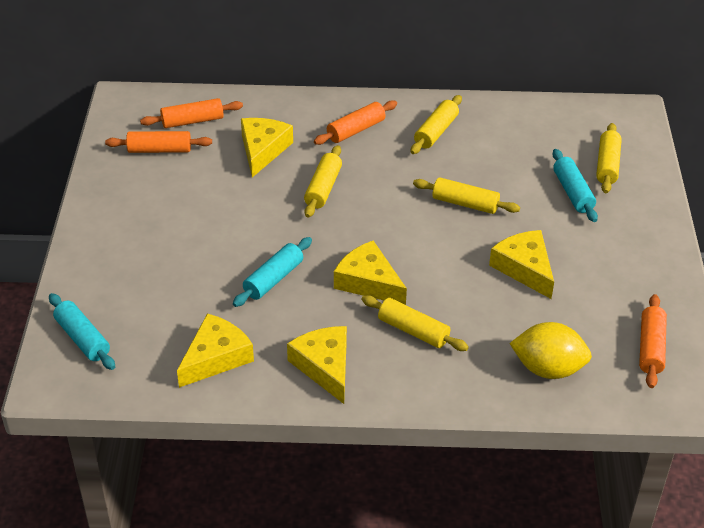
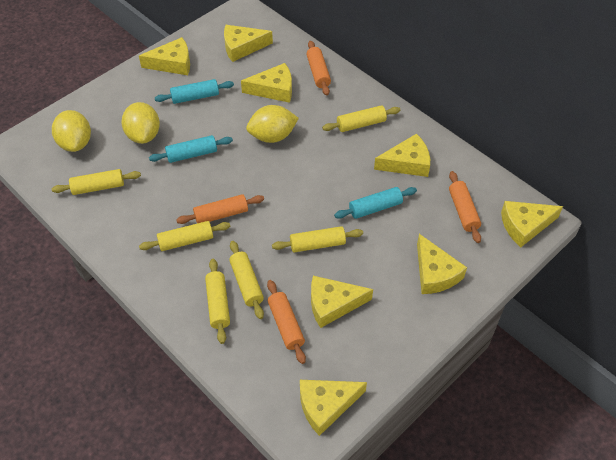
yellow cheese: 5 -> 8
yellow lemon: 1 -> 3
yellow rolling pin: 5 -> 6

